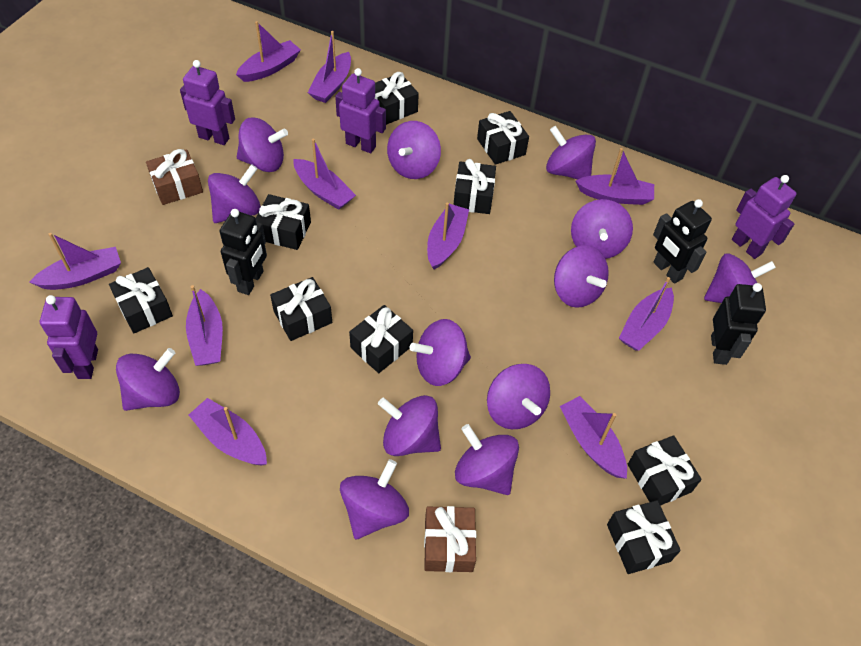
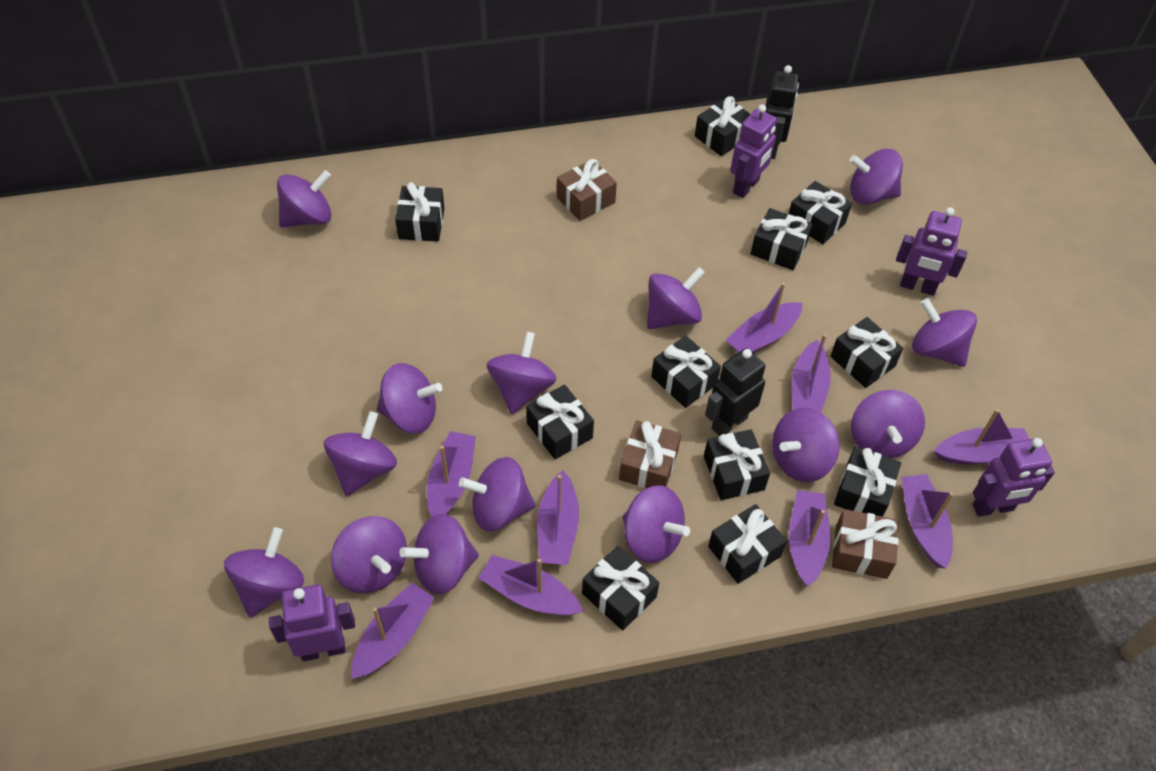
black gift: 9 -> 11
black robot: 3 -> 2
brown gift: 2 -> 3
purple boat: 10 -> 9
purple spinning top: 13 -> 14

